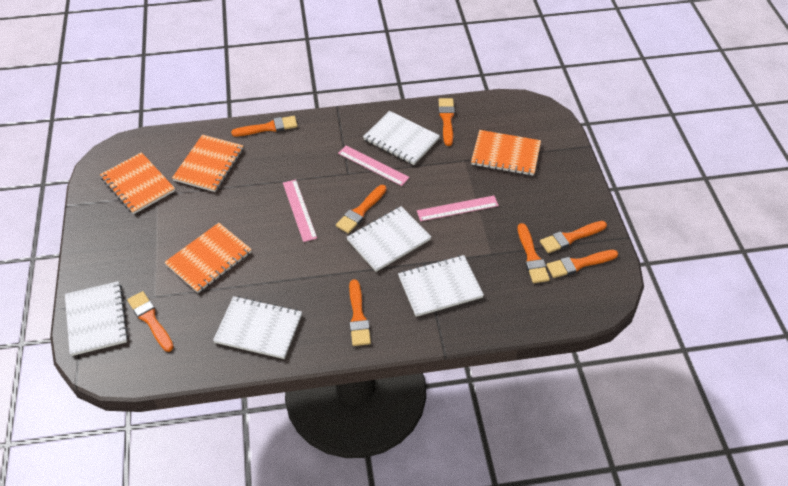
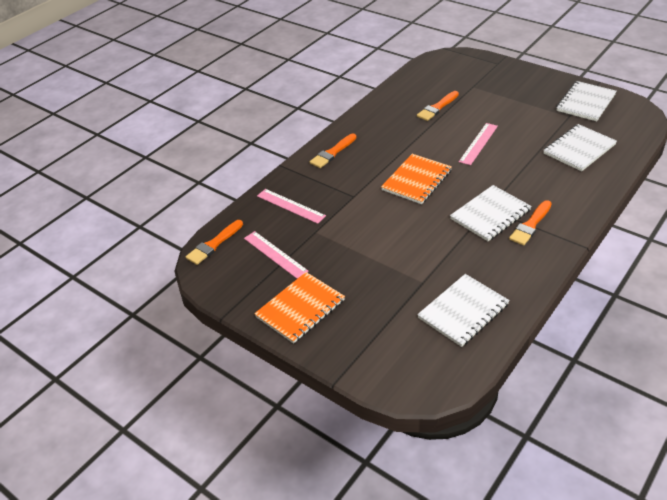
orange brush: 8 -> 4
orange notebook: 4 -> 2
white notebook: 5 -> 4

